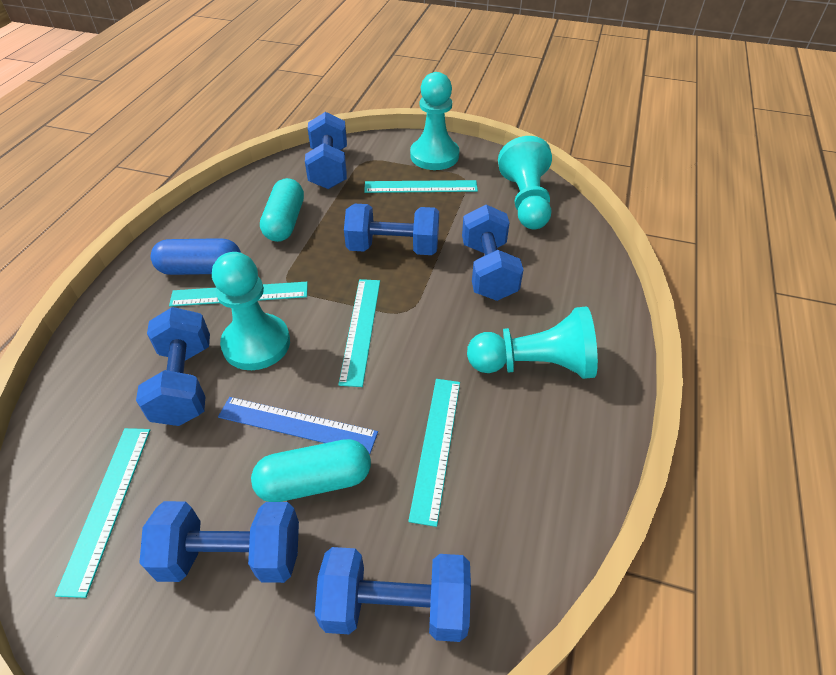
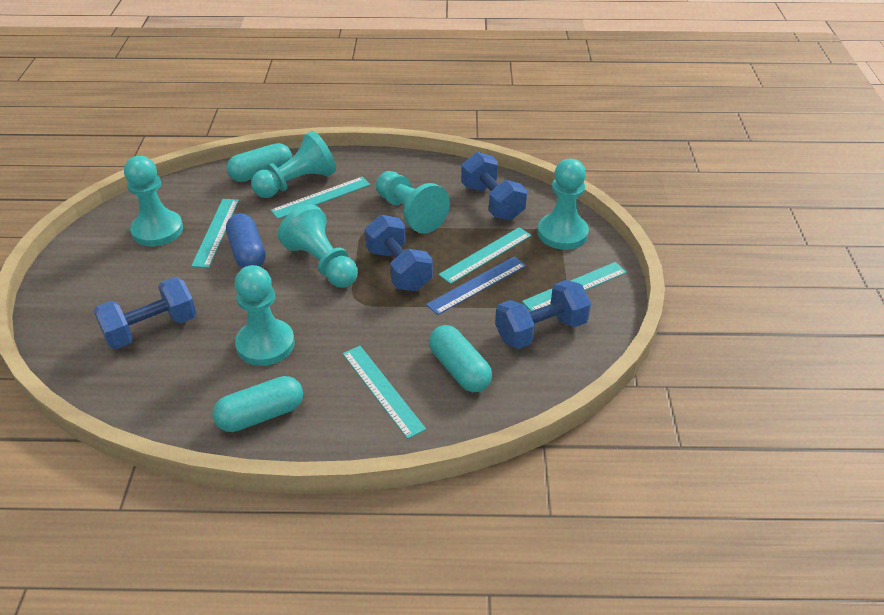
blue dumbbell: 6 -> 4
turquoise capsule: 2 -> 3
turquoise pawn: 4 -> 6

